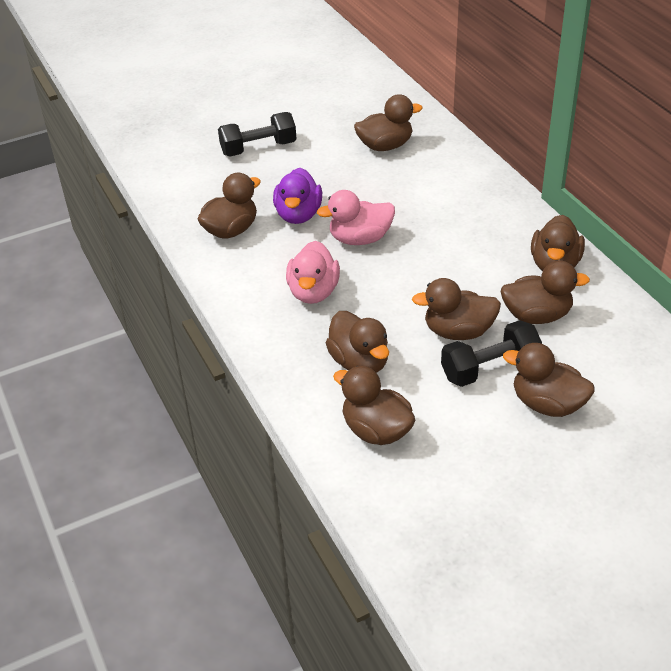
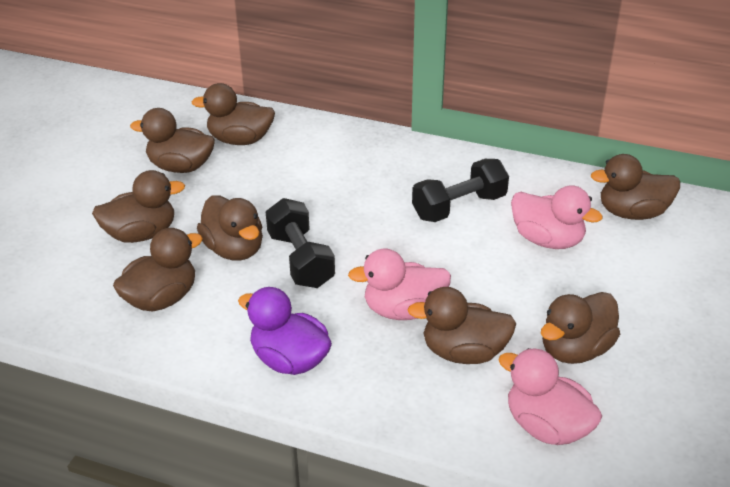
pink duck: 2 -> 3

